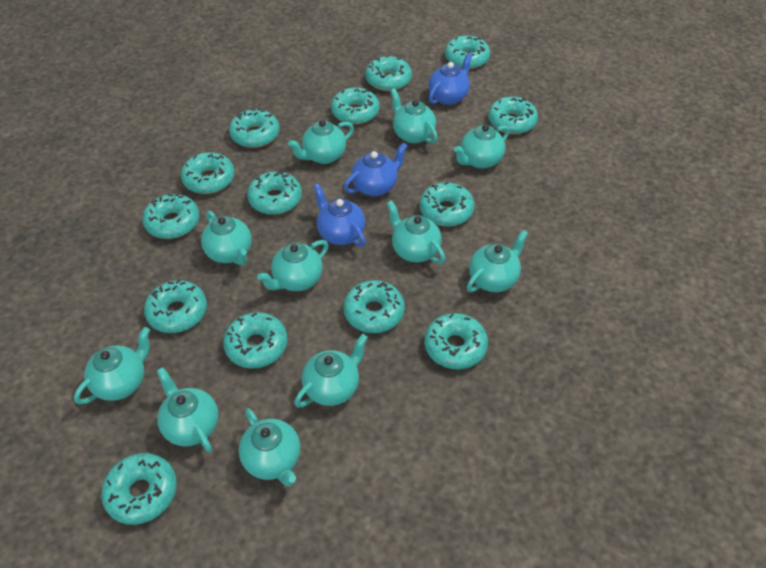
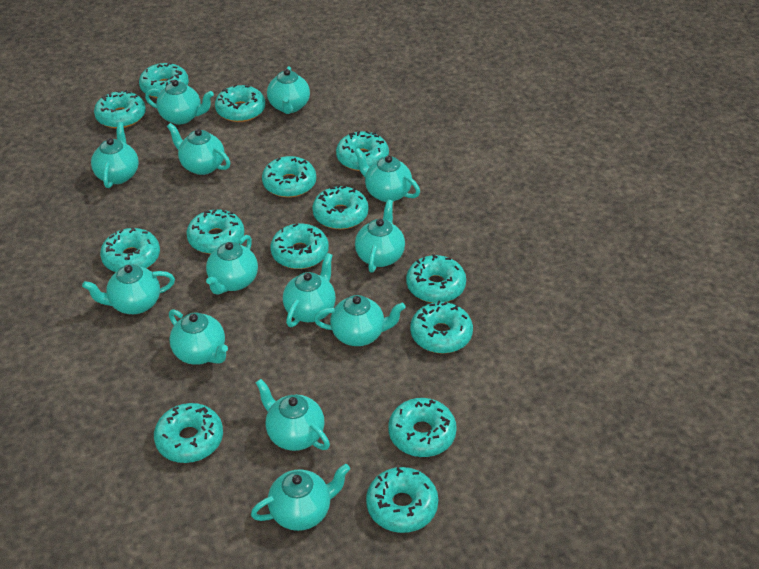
blue teapot: 3 -> 0
turquoise teapot: 11 -> 13

